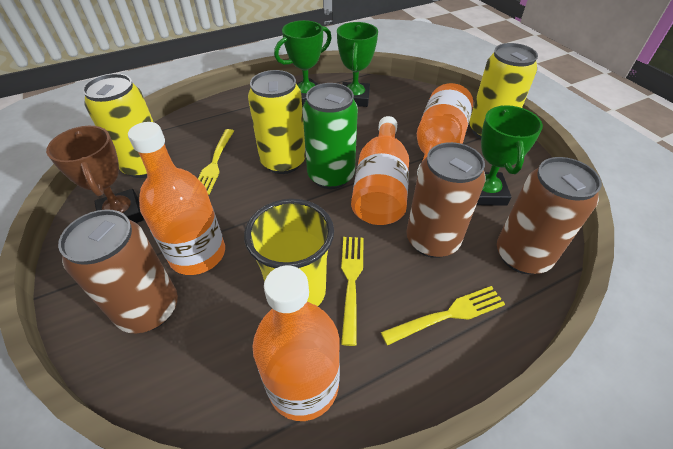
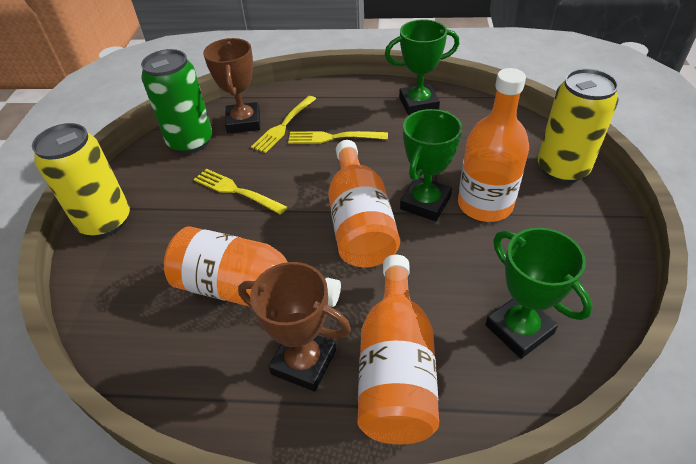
brown can: 3 -> 0
brown trophy: 1 -> 2
yellow can: 3 -> 2
yellow cup: 1 -> 0

